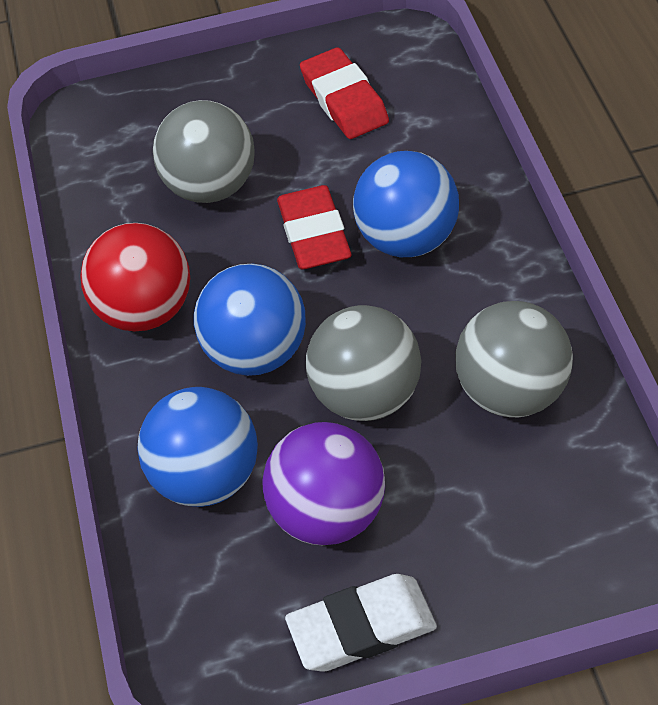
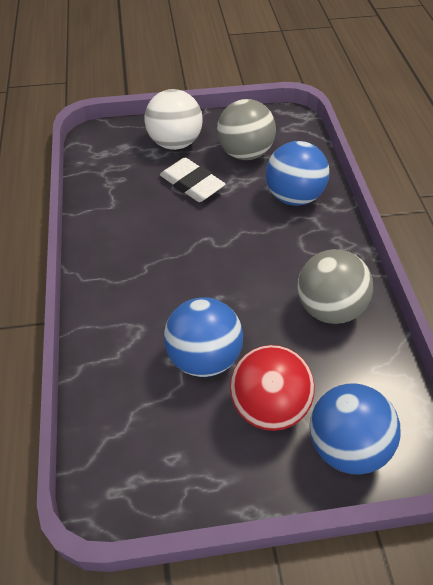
grey ball: 3 -> 2
purple ball: 1 -> 0
red eraser: 2 -> 0
white ball: 0 -> 1

